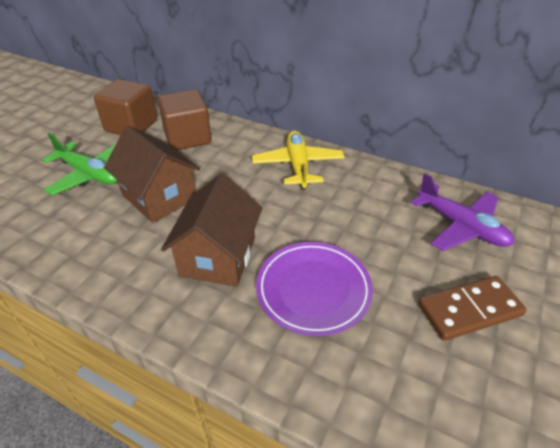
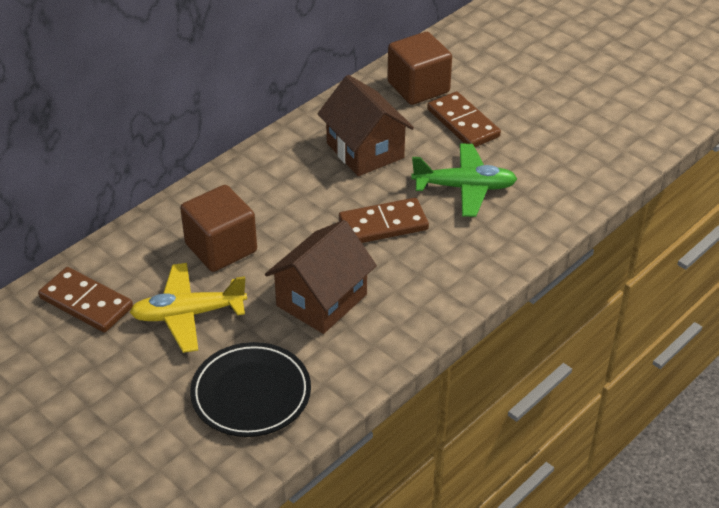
black plate: 0 -> 1
brown domino: 1 -> 3
purple plane: 1 -> 0
purple plate: 1 -> 0

